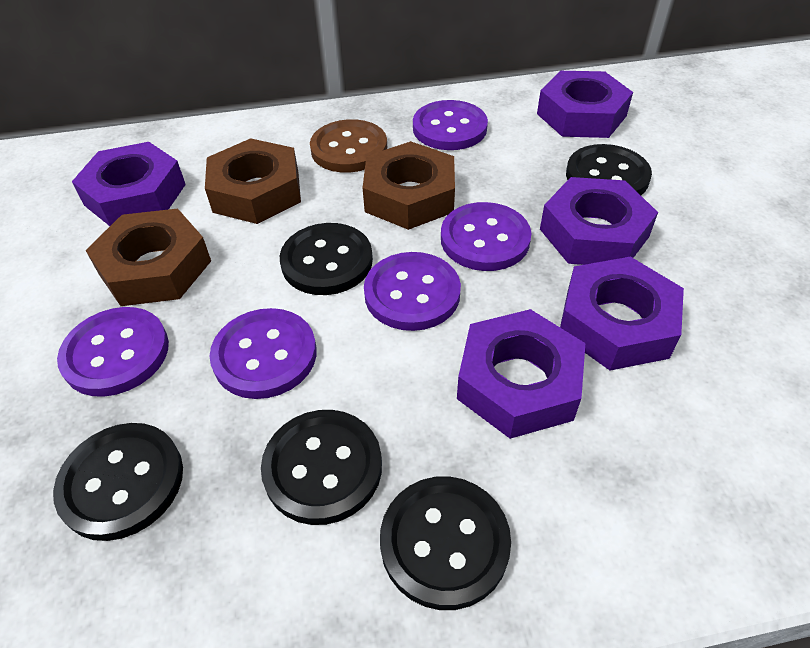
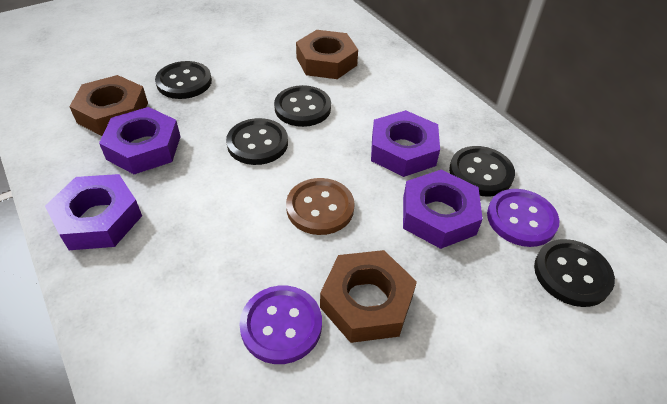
purple button: 5 -> 2
purple nut: 5 -> 4

